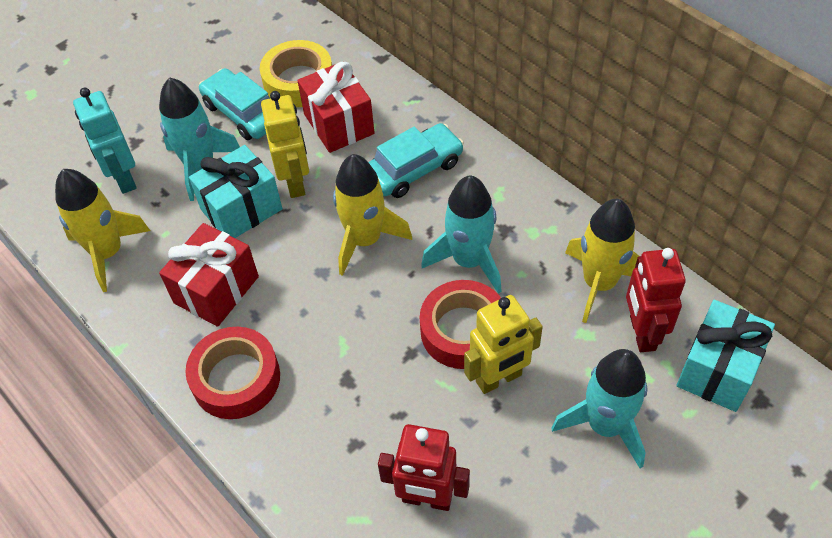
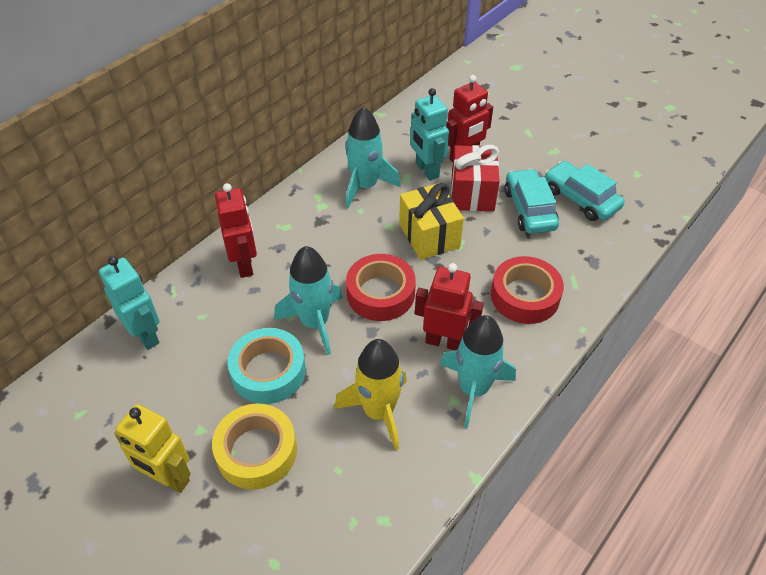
red gift: 2 -> 1
red robot: 2 -> 3
turquoise gift: 2 -> 0
turquoise robot: 1 -> 2
turquoise tape: 0 -> 1
yellow gift: 0 -> 1
yellow robot: 2 -> 1
yellow rocket: 3 -> 1

